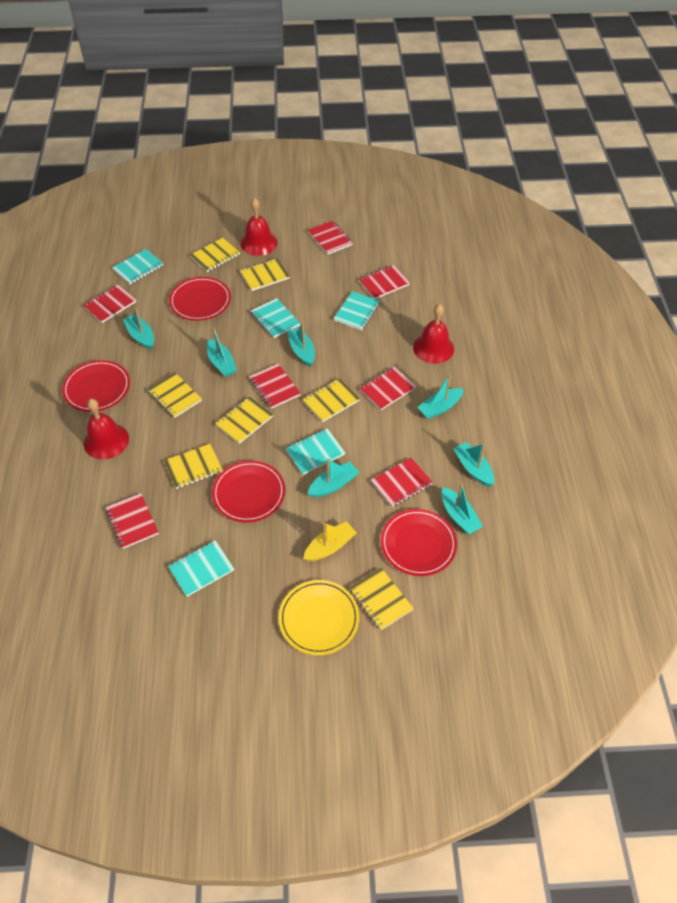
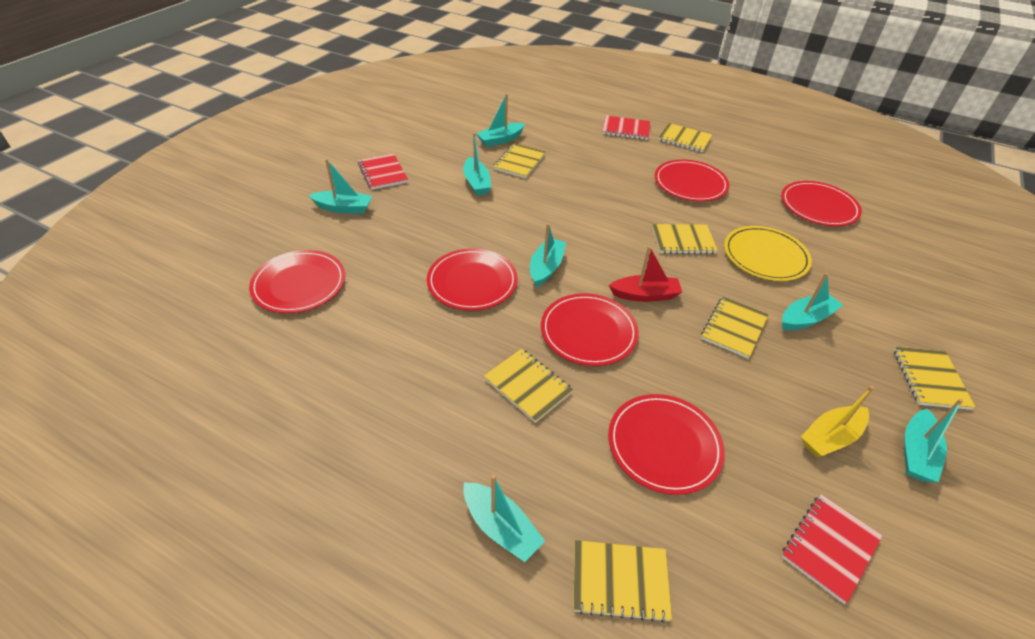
red bell: 3 -> 0
red boat: 0 -> 1
red notebook: 7 -> 3
red plate: 4 -> 6
turquoise notebook: 5 -> 0

